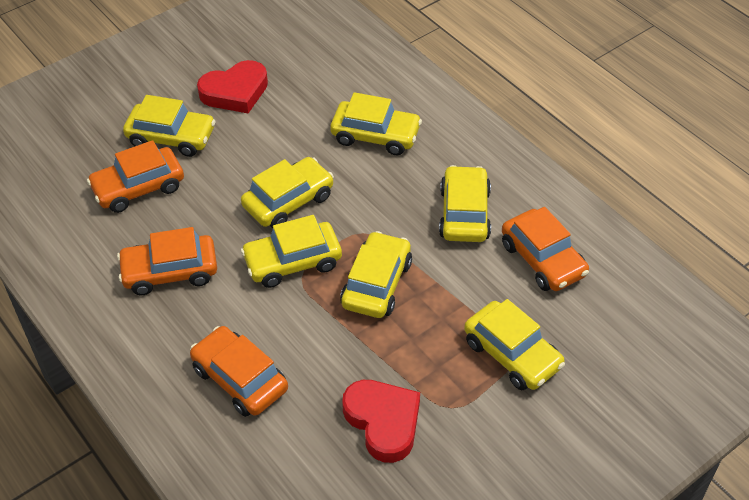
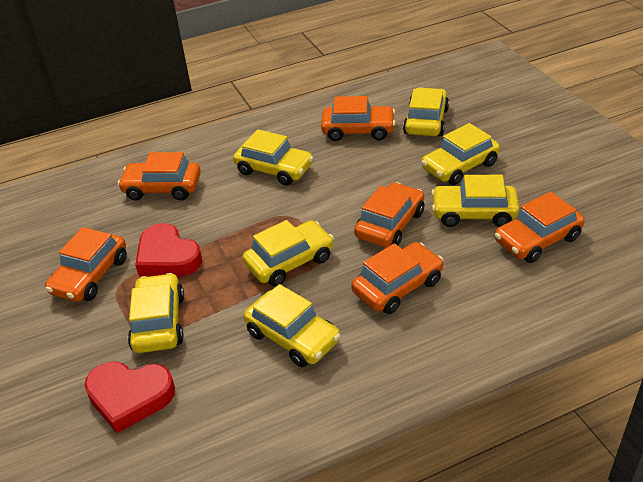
orange car: 4 -> 6

